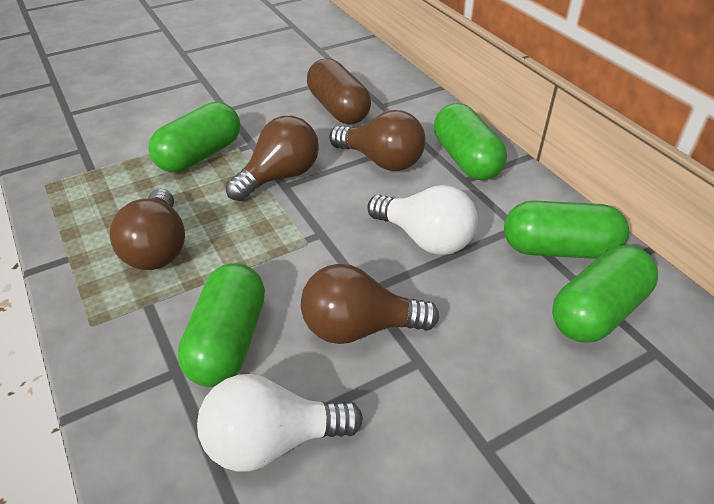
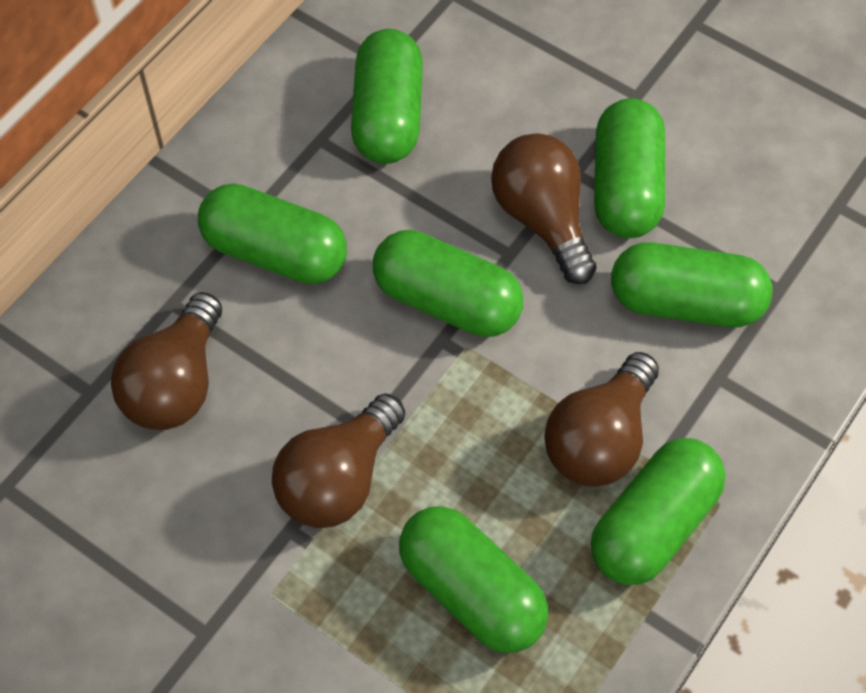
brown capsule: 1 -> 0
green capsule: 5 -> 7
white light bulb: 2 -> 0

